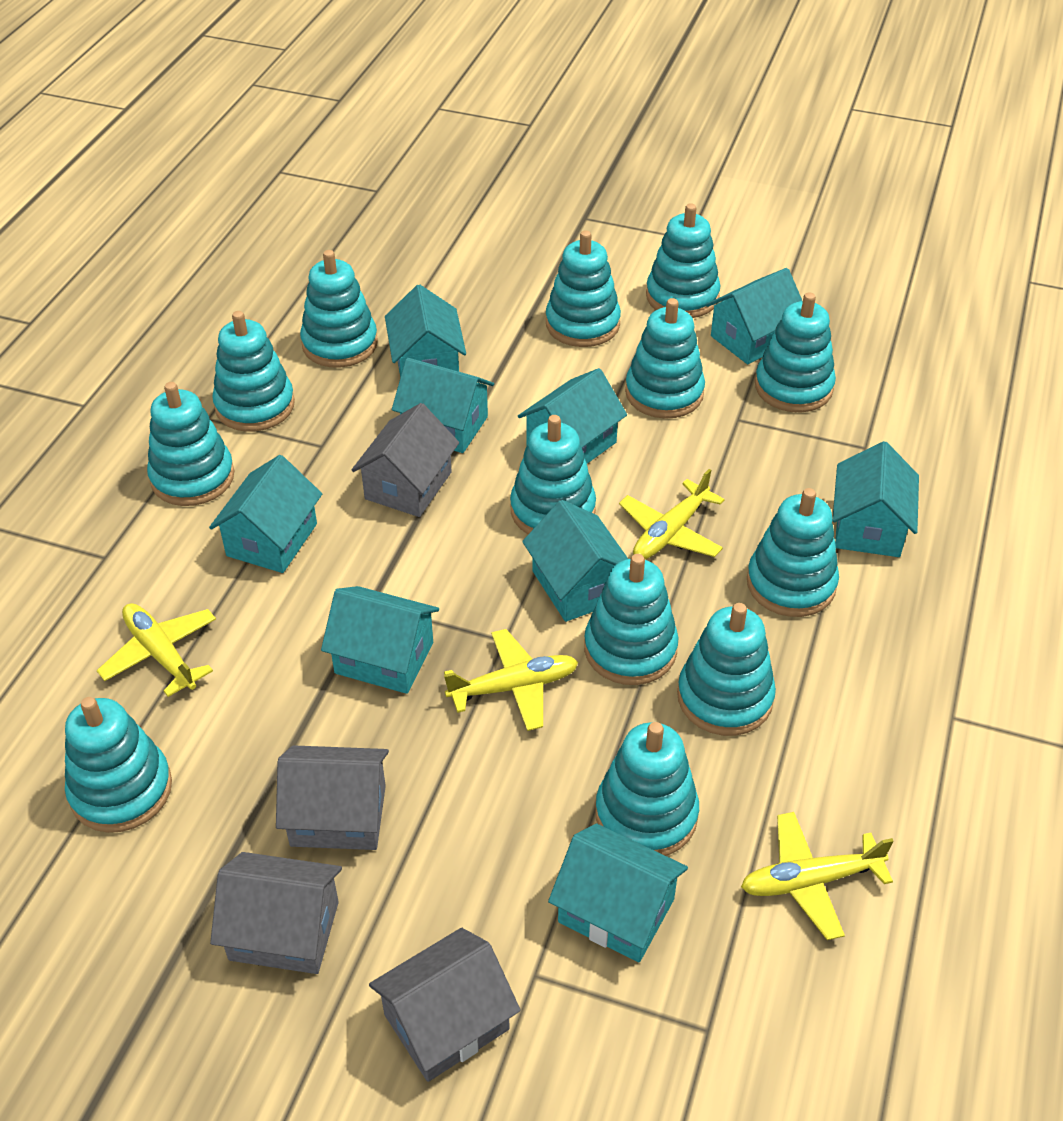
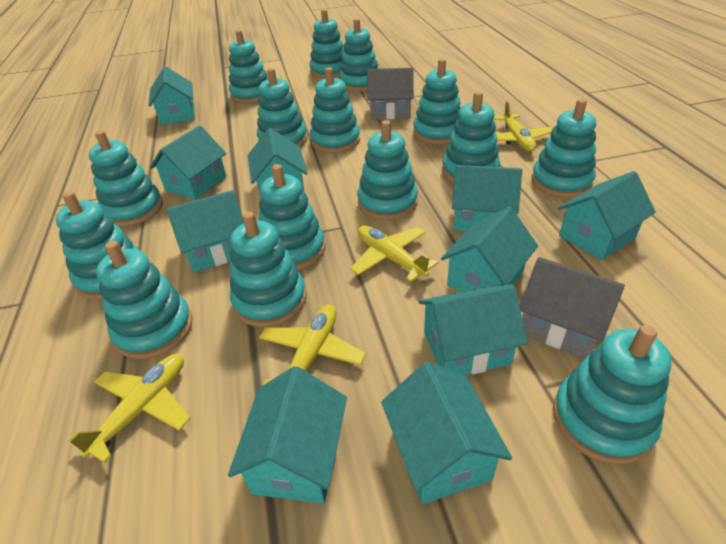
grey house: 4 -> 2
turquoise house: 9 -> 10
turquoise stacking toy: 13 -> 15

